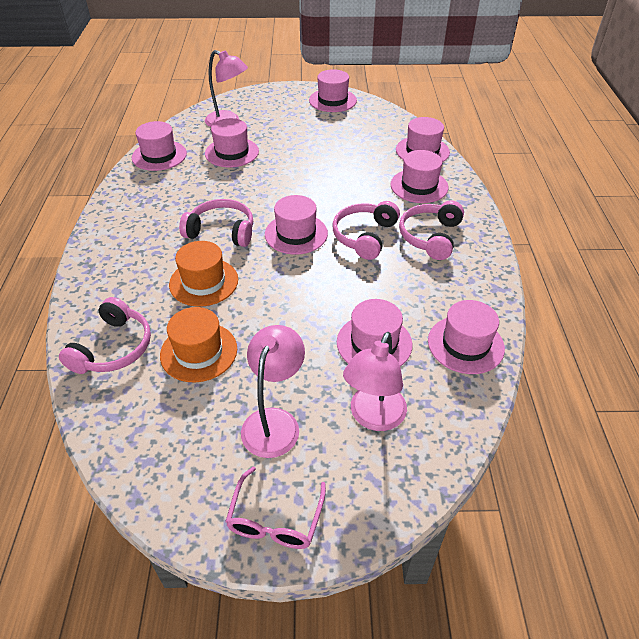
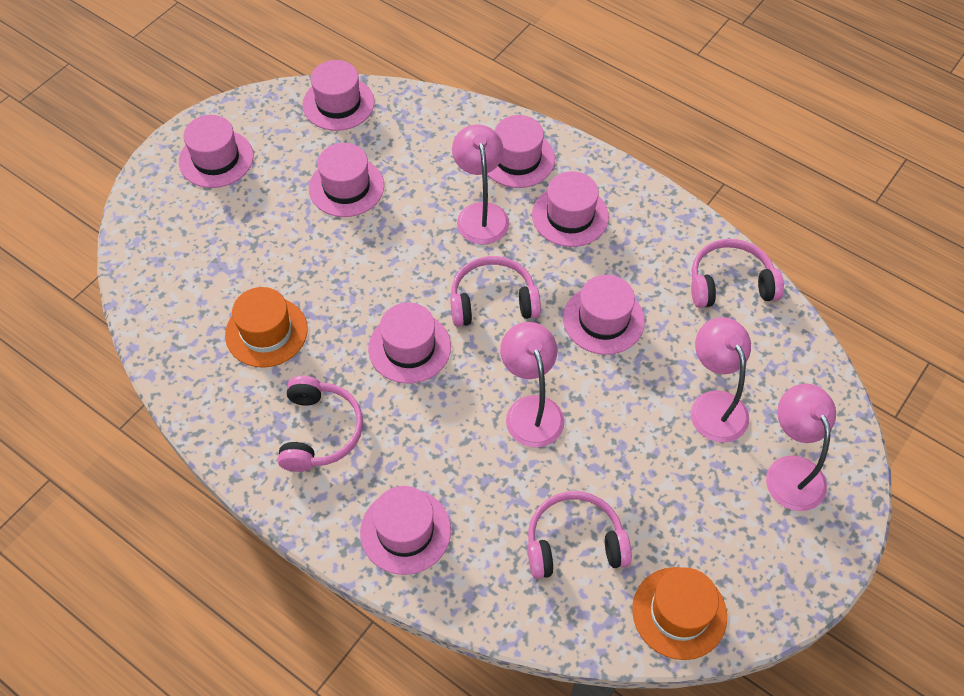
pink glasses: 1 -> 0
pink lamp: 3 -> 4

